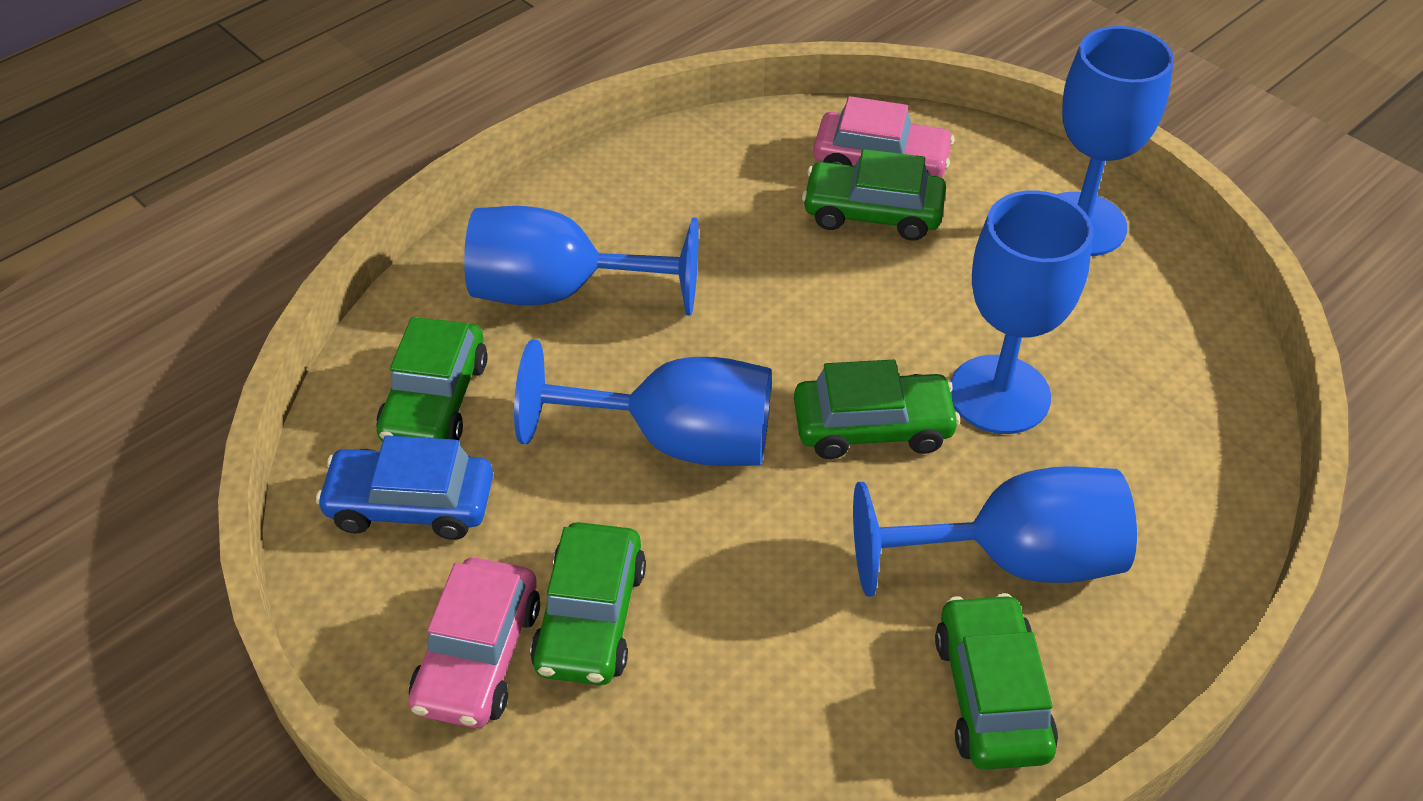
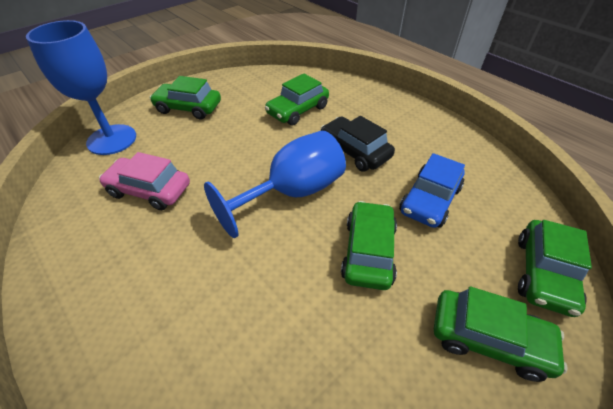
black car: 0 -> 1
blue goblet: 5 -> 2
pink car: 2 -> 1

